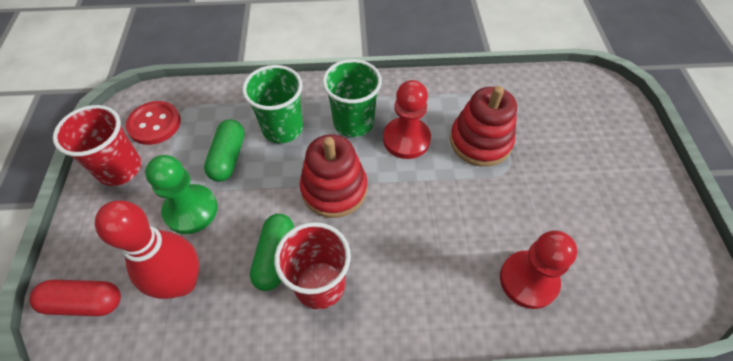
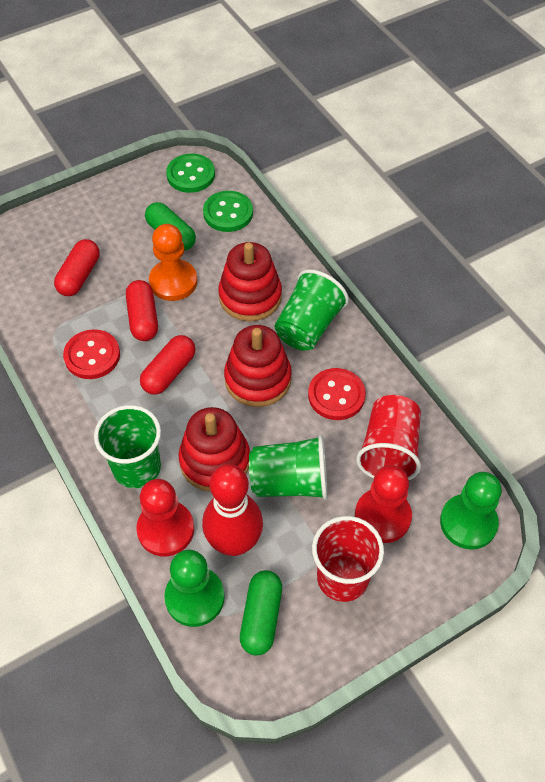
green button: 0 -> 2
green cup: 2 -> 3
green pawn: 1 -> 2
orange pawn: 0 -> 1
red button: 1 -> 2
red capsule: 1 -> 3
red stacking toy: 2 -> 3

